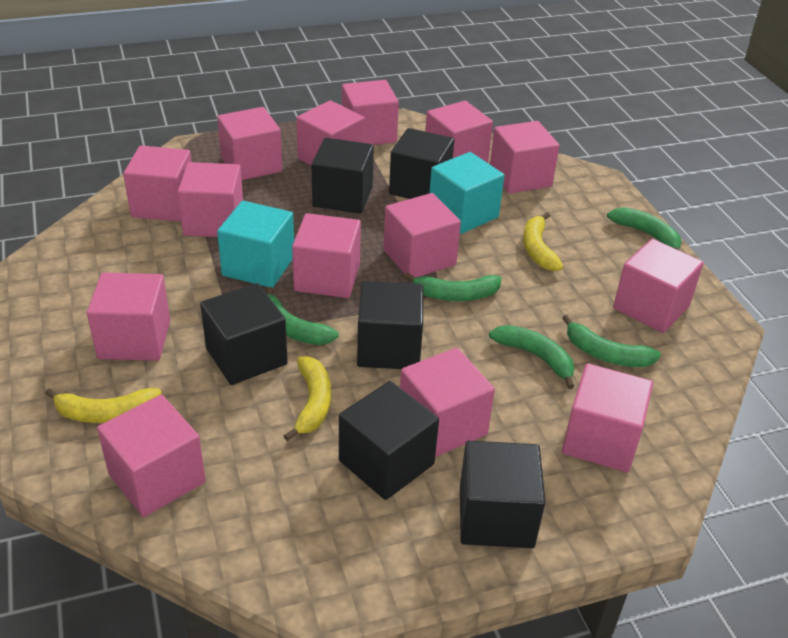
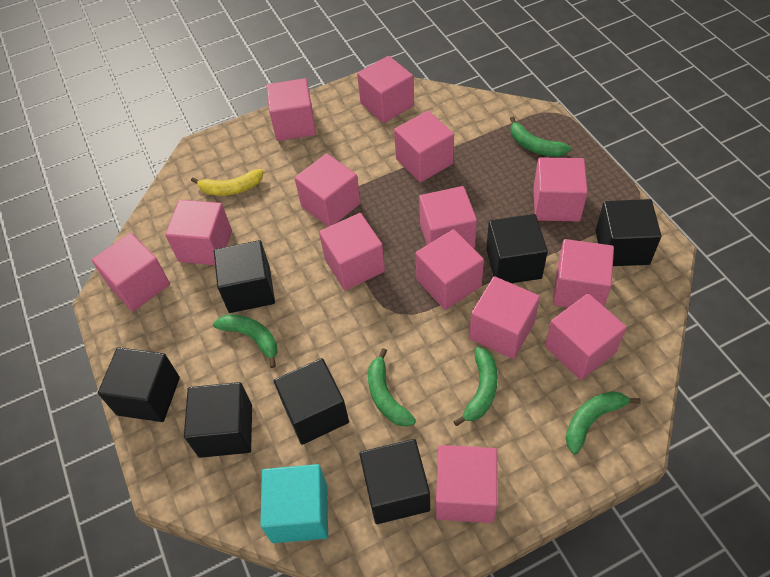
black cube: 6 -> 7
turquoise cube: 2 -> 1
yellow banana: 3 -> 1

